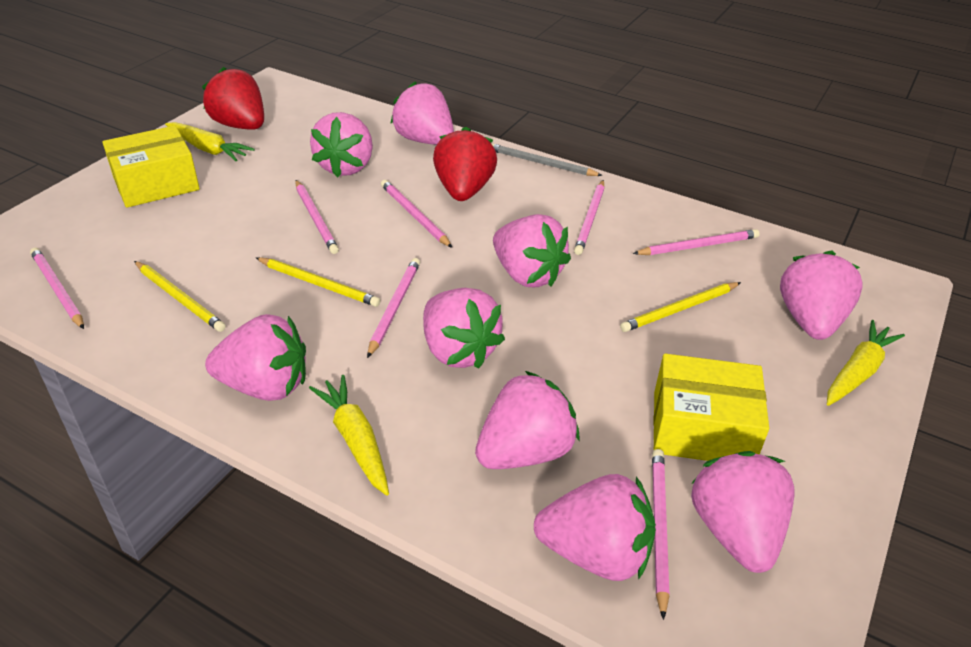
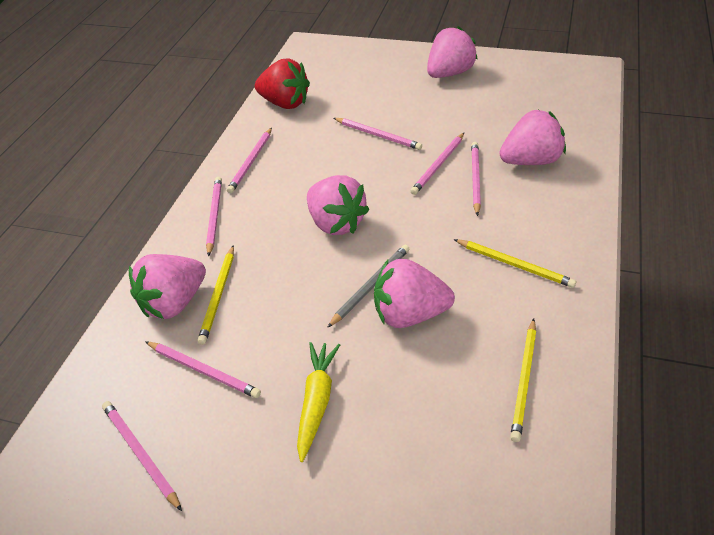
pink strawberry: 9 -> 5
red strawberry: 2 -> 1
yellow box: 2 -> 0
yellow carrot: 3 -> 1

